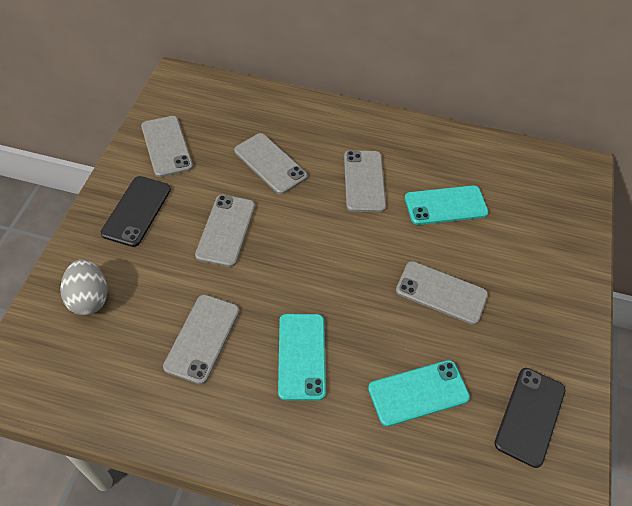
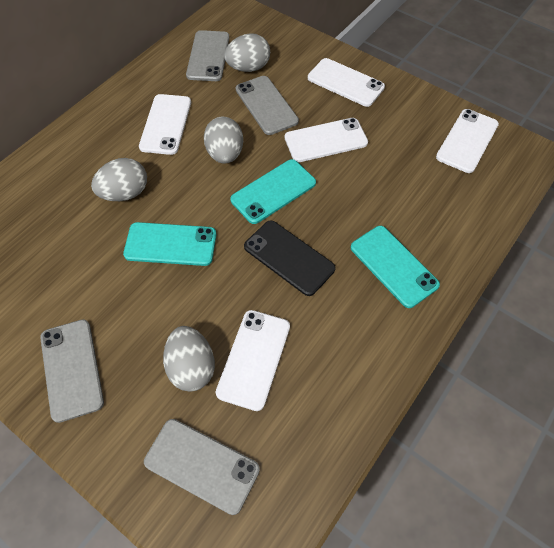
black phone: 2 -> 1
grey egg: 1 -> 4
grey phone: 6 -> 4
white phone: 0 -> 5

